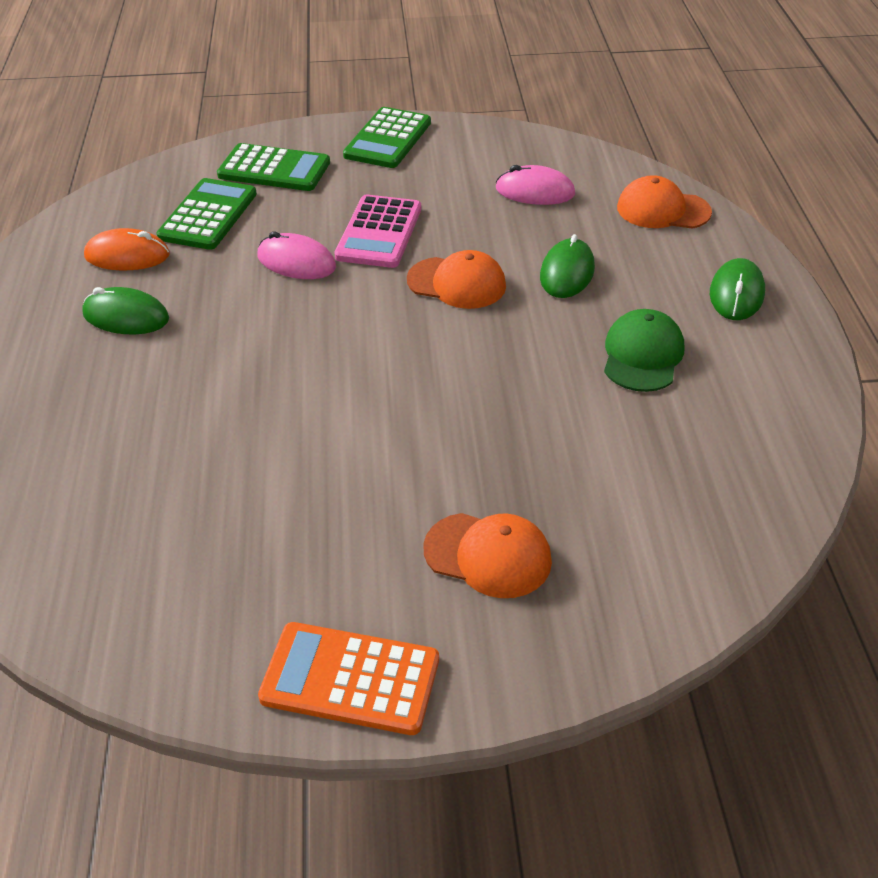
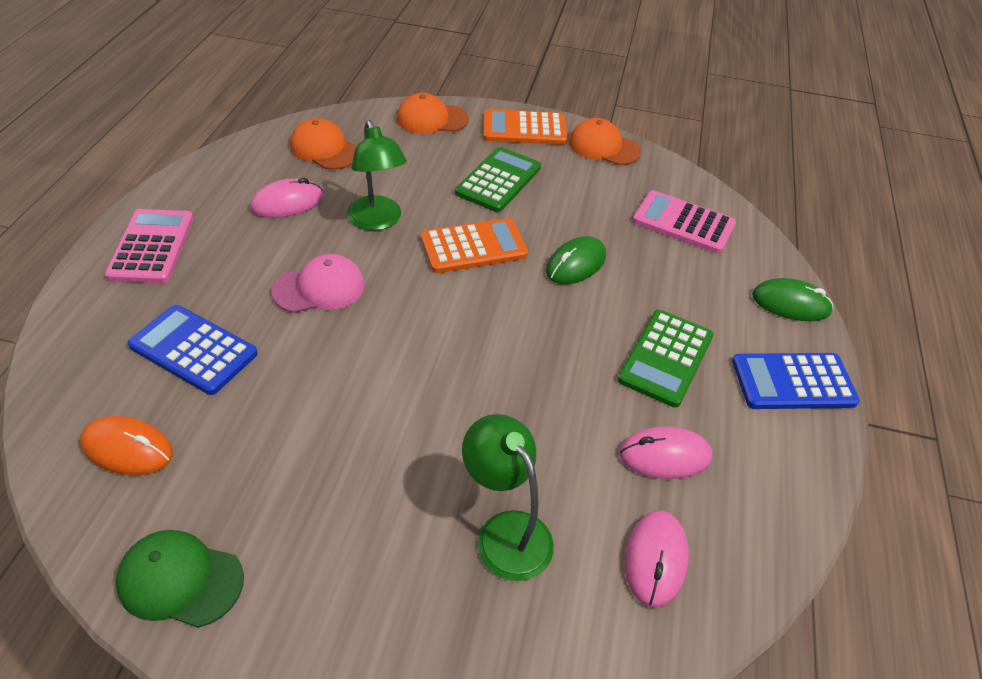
blue calculator: 0 -> 2
green calculator: 3 -> 2
green lamp: 0 -> 2
green mouse: 3 -> 2
orange calculator: 1 -> 2
pink calculator: 1 -> 2
pink cap: 0 -> 1
pink mouse: 2 -> 3

